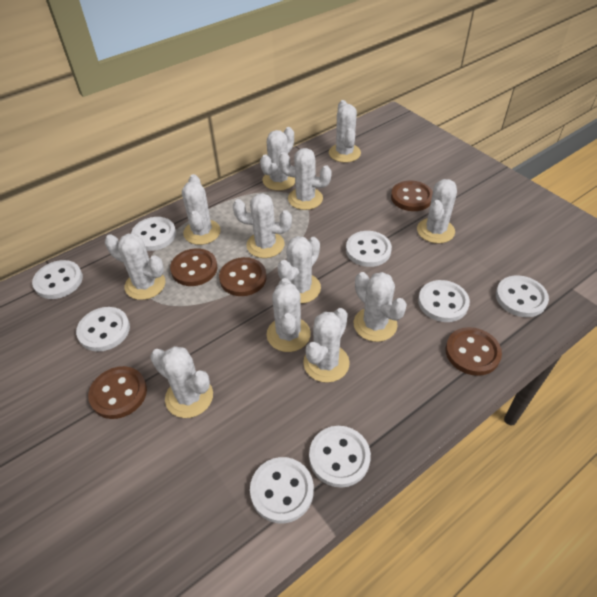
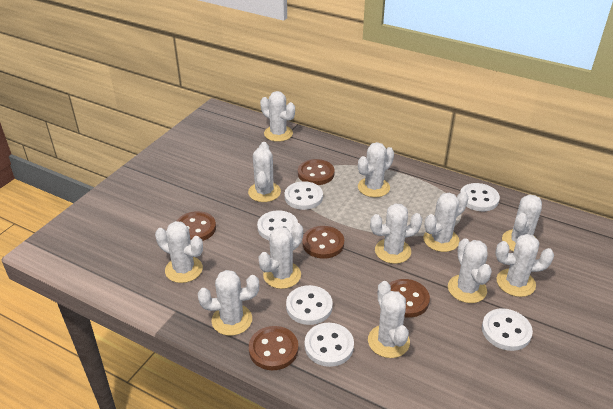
white button: 8 -> 6

